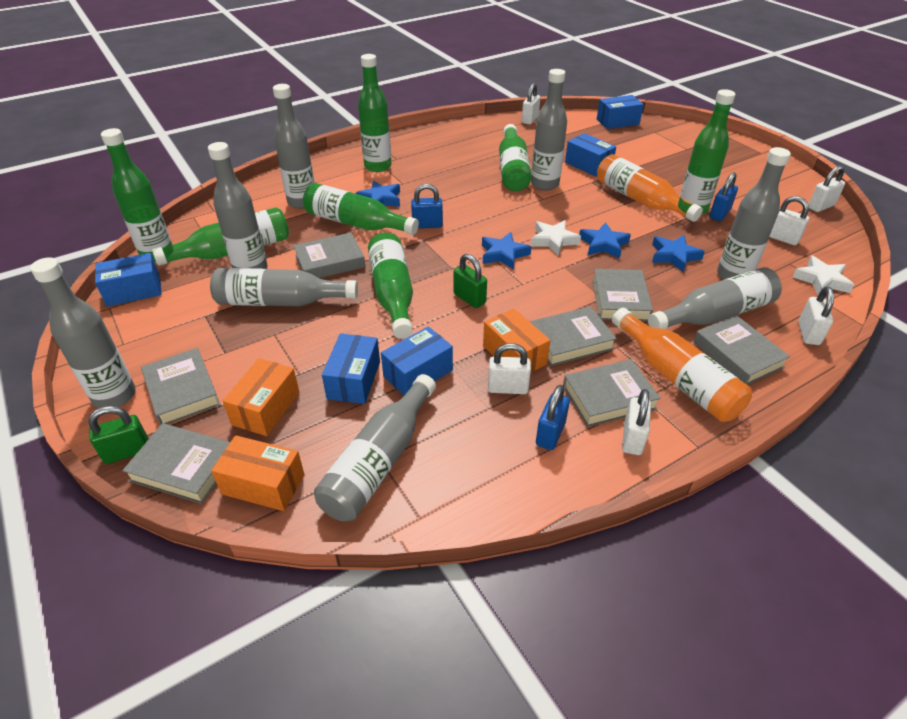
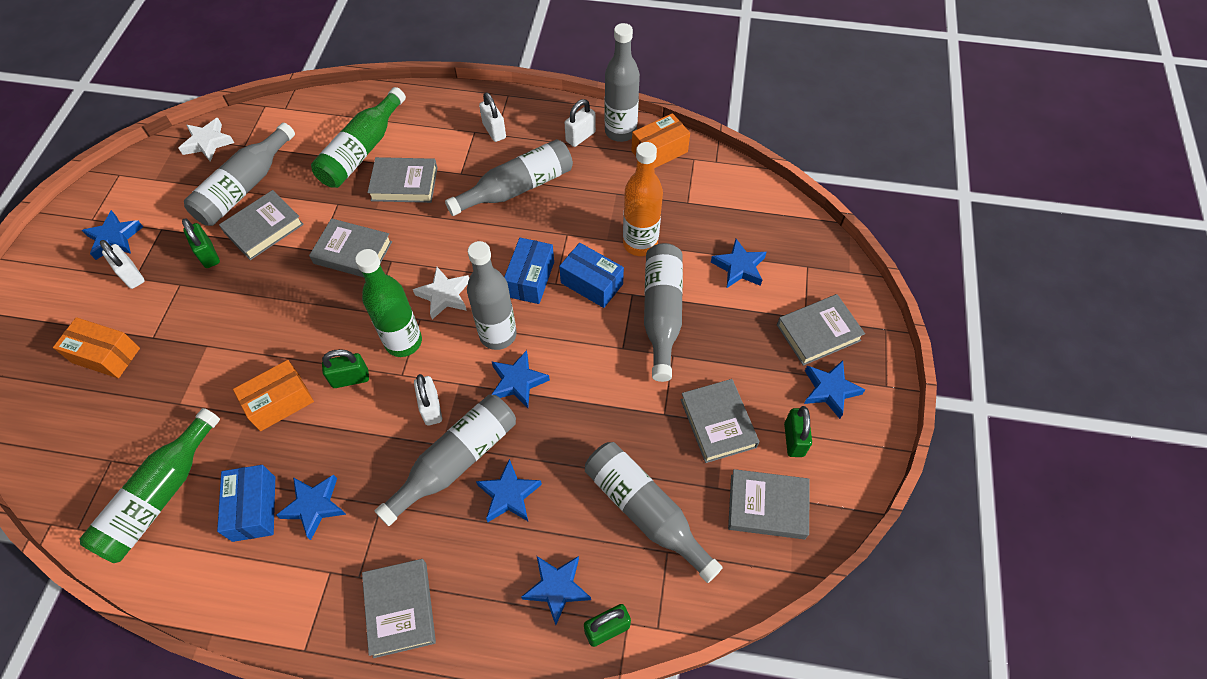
blue box: 5 -> 3
blue padlock: 3 -> 0
blue star: 4 -> 7
green bottle: 7 -> 3
green padlock: 2 -> 4
grey bottle: 8 -> 7
orange bottle: 2 -> 1
white padlock: 6 -> 4

